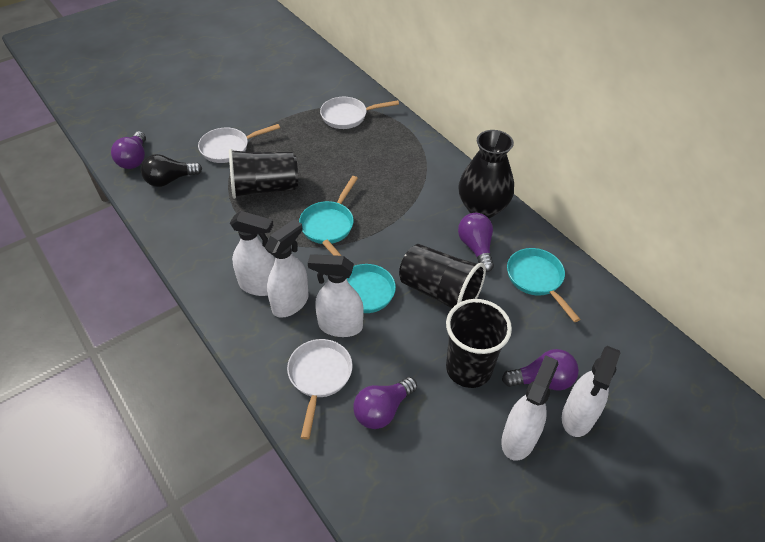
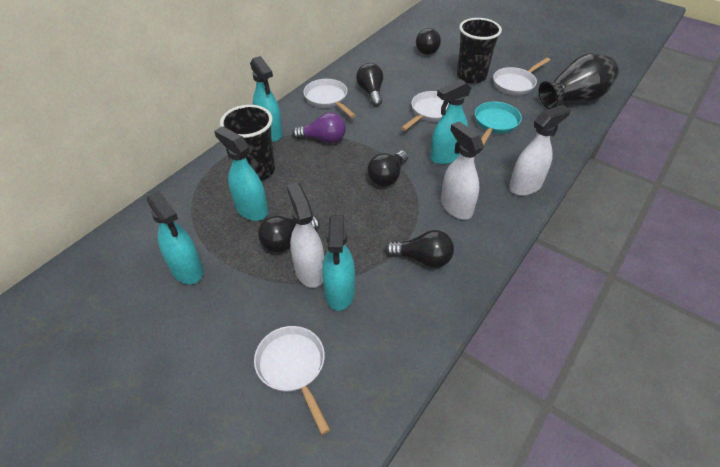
black cup: 3 -> 2
black light bulb: 1 -> 5
purple light bulb: 4 -> 1
turquoise pan: 3 -> 1
turquoise spray bottle: 0 -> 5
white pan: 3 -> 4
white spray bottle: 5 -> 3

